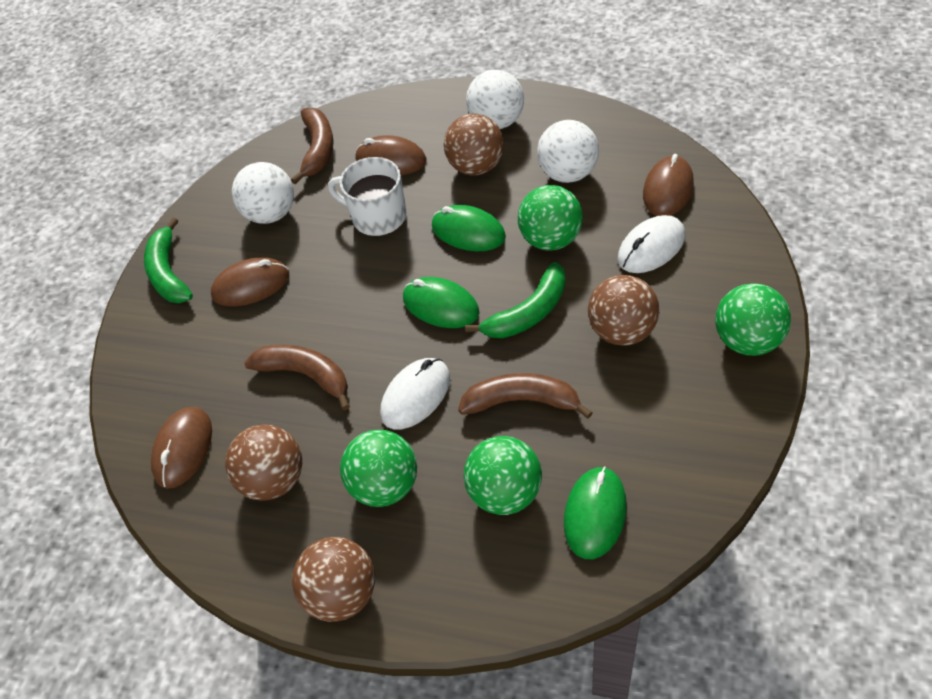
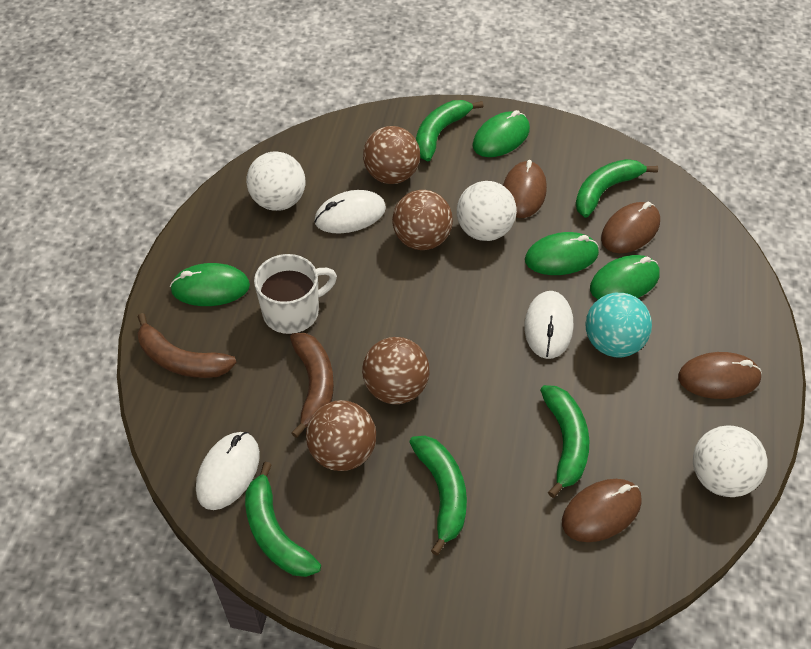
brown banana: 3 -> 2
green ball: 4 -> 0
green banana: 2 -> 5
green mouse: 3 -> 4
turquoise ball: 0 -> 1
white mouse: 2 -> 3

